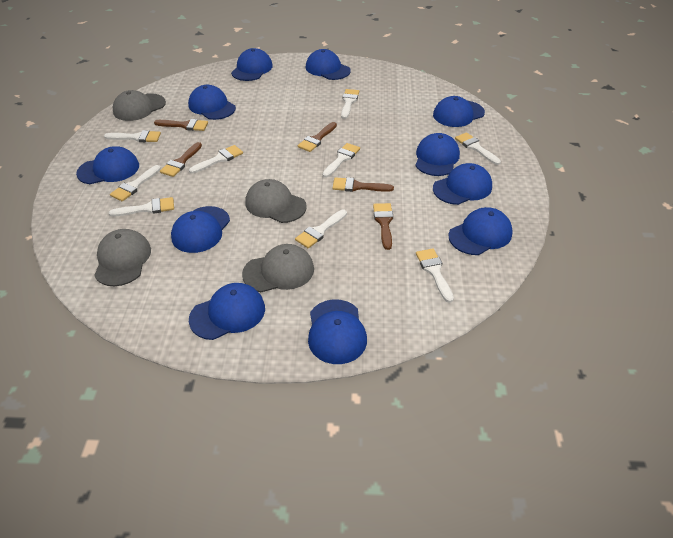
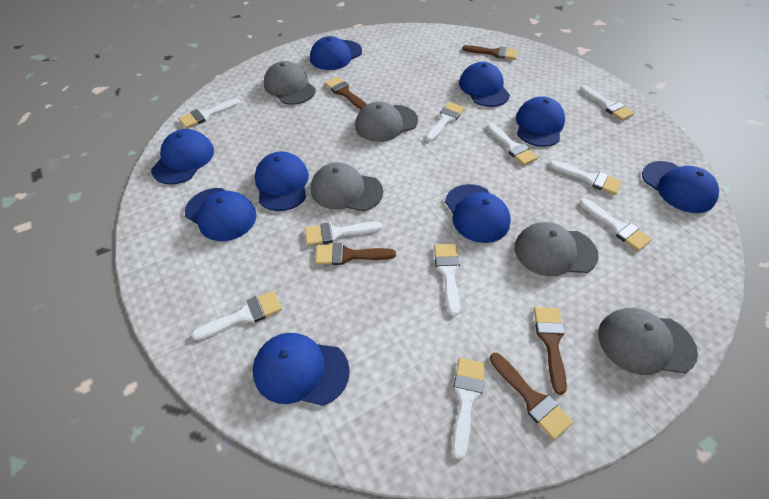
blue cap: 11 -> 9
grey cap: 4 -> 5
white brush: 9 -> 10

